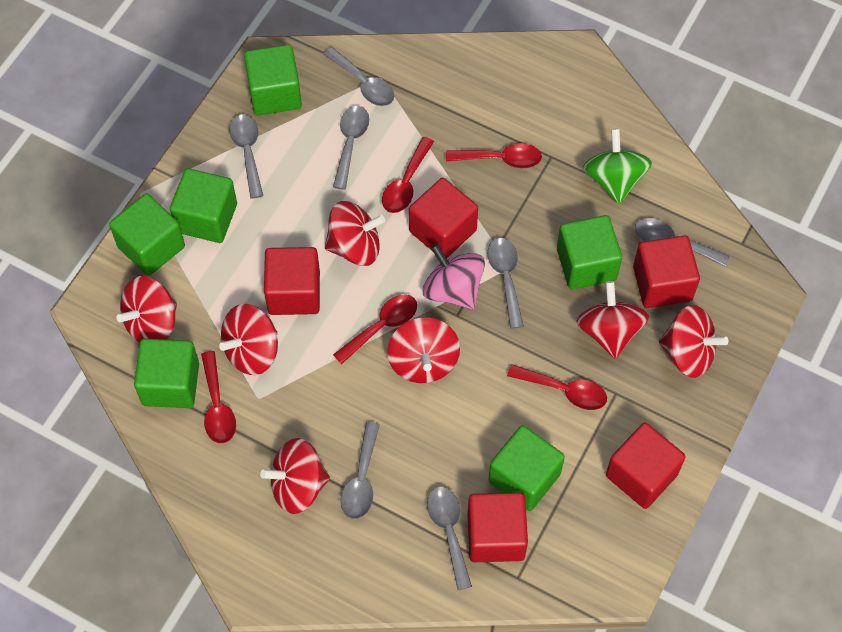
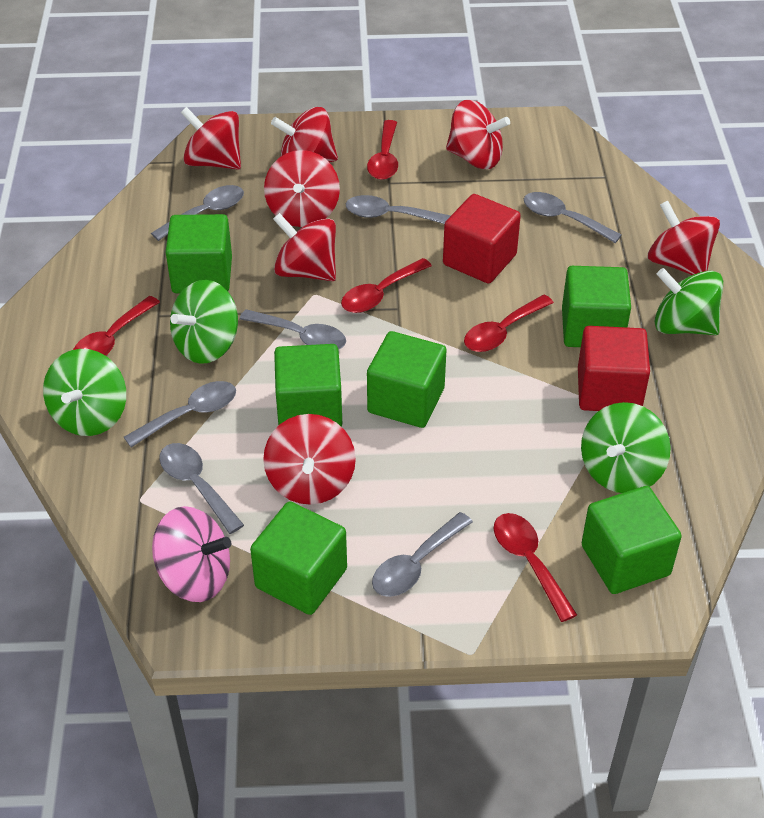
green spinning top: 1 -> 4
red cube: 5 -> 2

